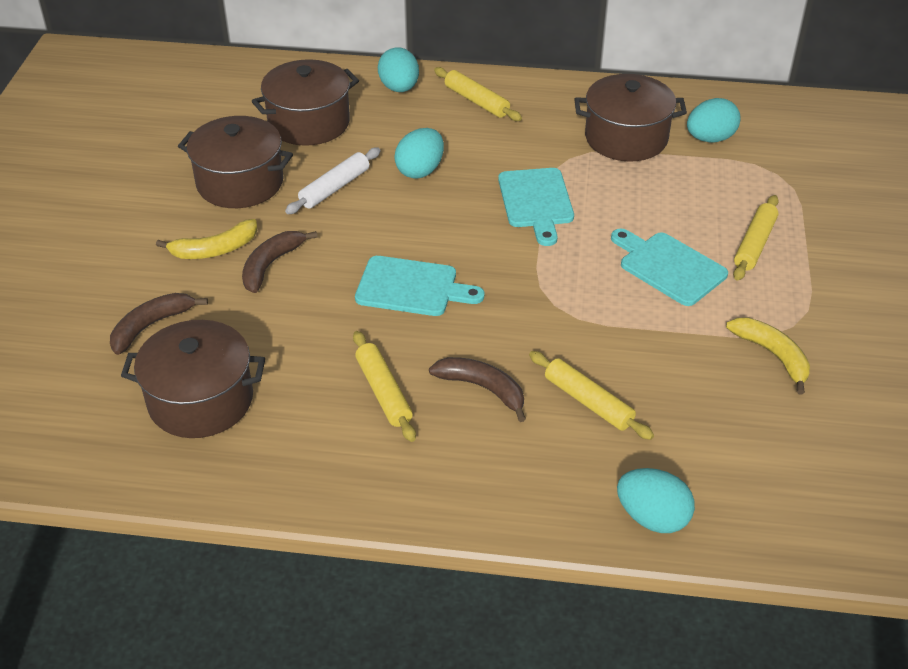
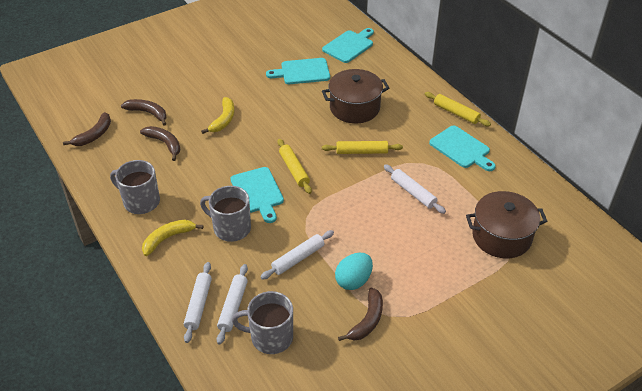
brown banana: 3 -> 4
brown pot: 4 -> 2
grey mug: 0 -> 3
turquoise cutting board: 3 -> 4
turquoise egg: 4 -> 1
white rolling pin: 1 -> 4
yellow rolling pin: 4 -> 3

